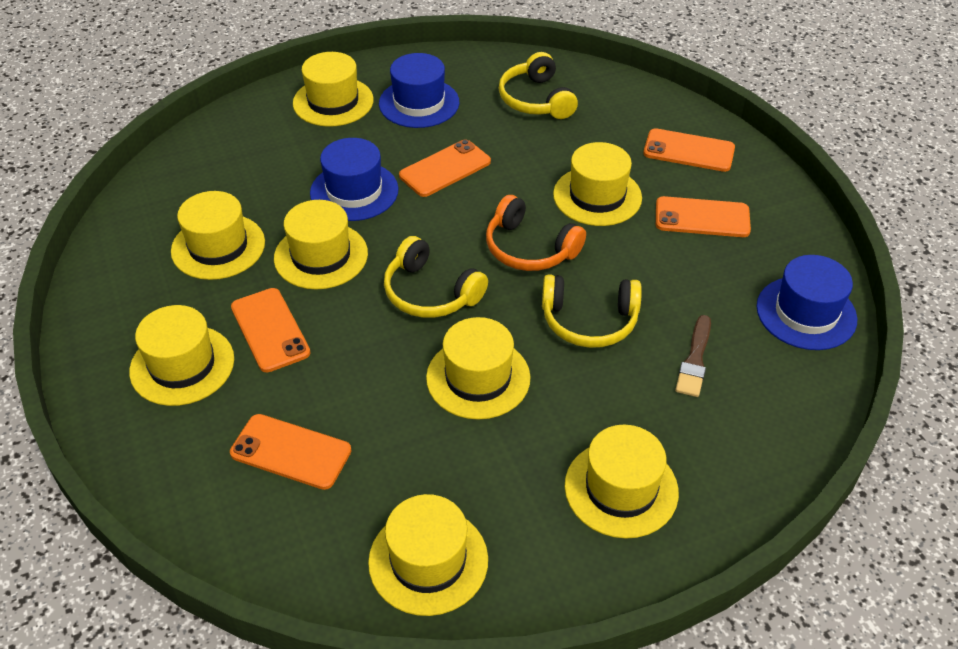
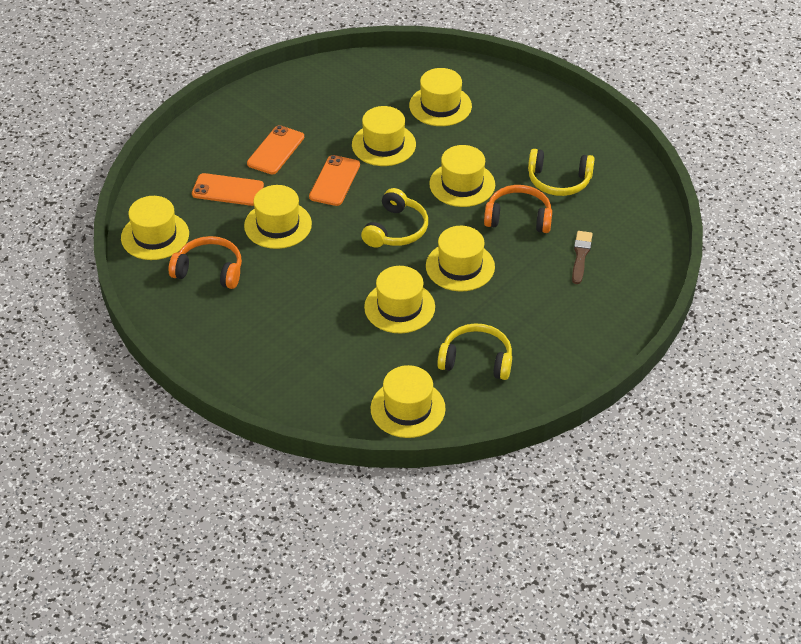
blue hat: 3 -> 0
orange headphones: 1 -> 2
orange phone: 5 -> 3

